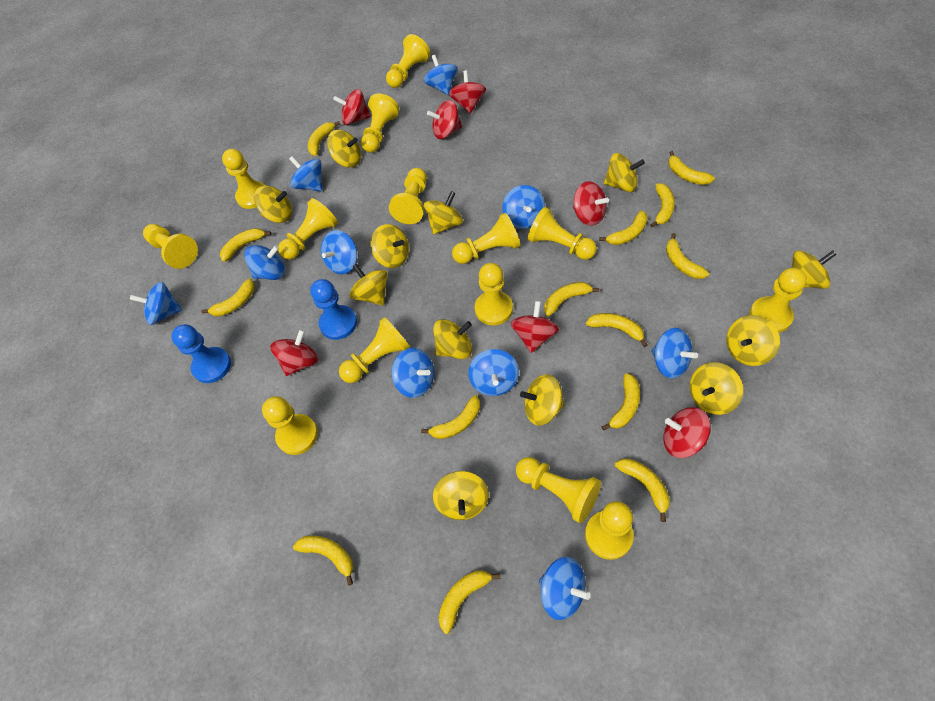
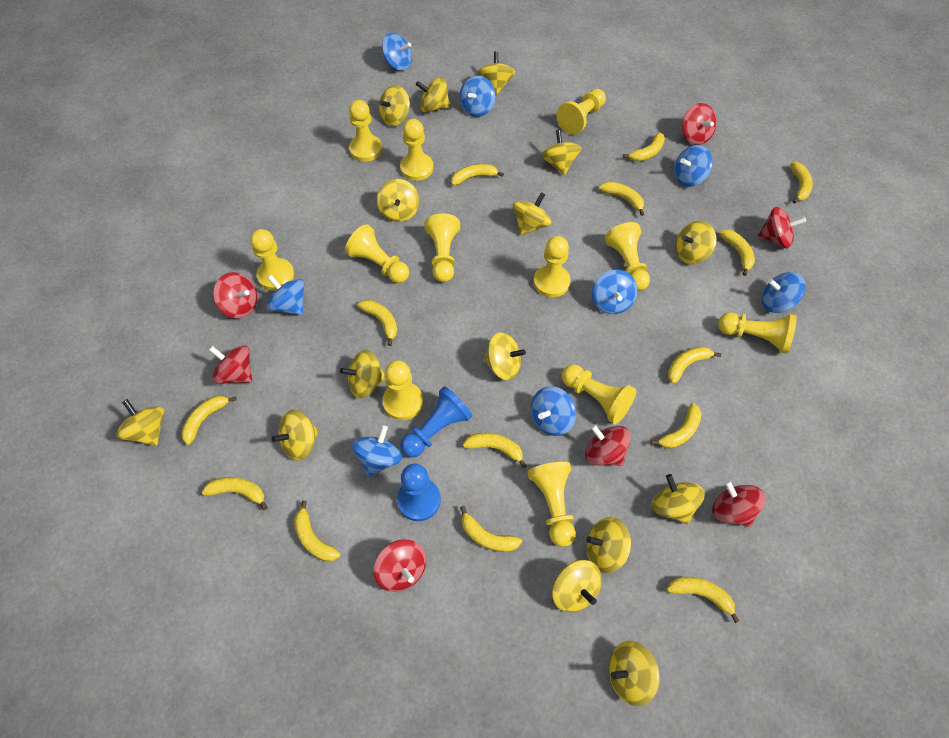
blue spinning top: 10 -> 8
yellow pawn: 14 -> 12
yellow spinning top: 12 -> 15

